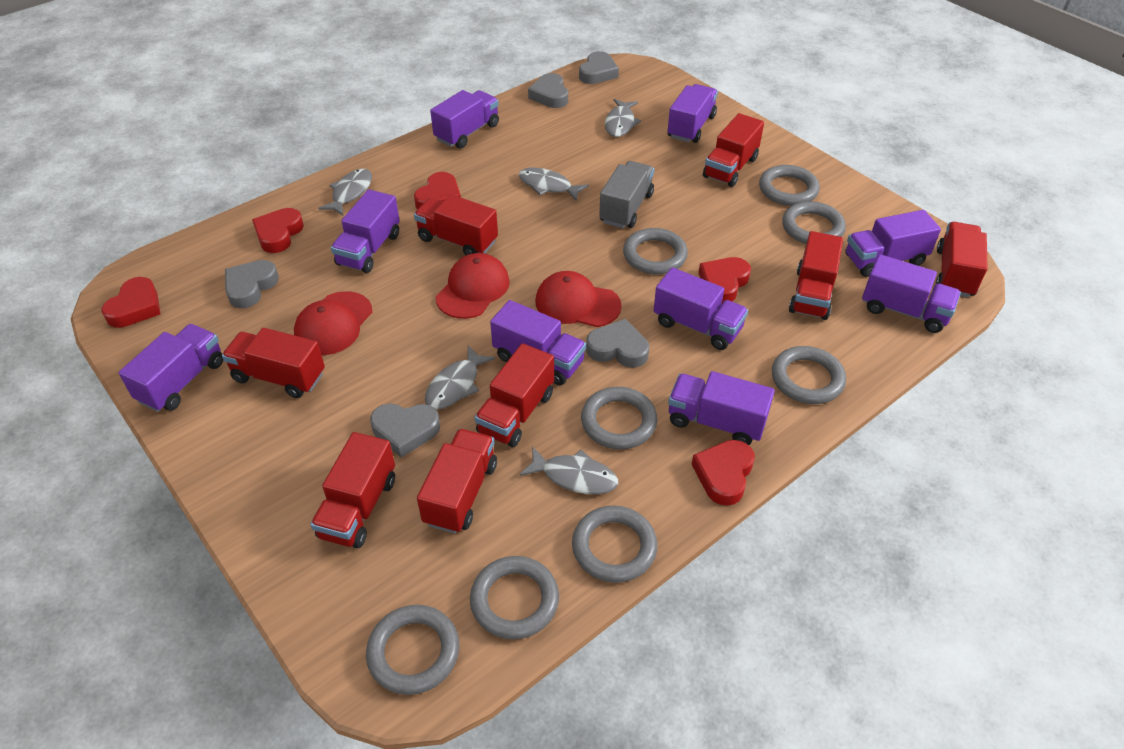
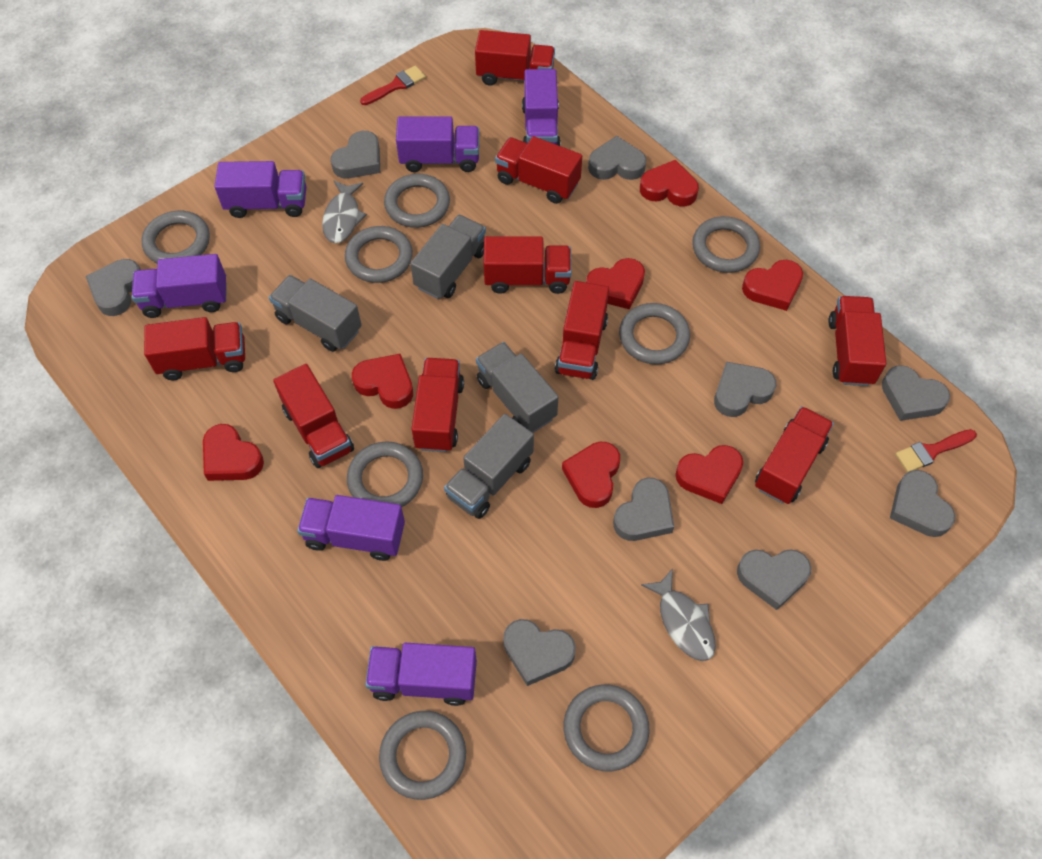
grey fish: 5 -> 2
grey heart: 5 -> 9
grey truck: 1 -> 4
purple truck: 9 -> 6
red brush: 0 -> 2
red cap: 3 -> 0
red heart: 5 -> 7
red truck: 8 -> 9

